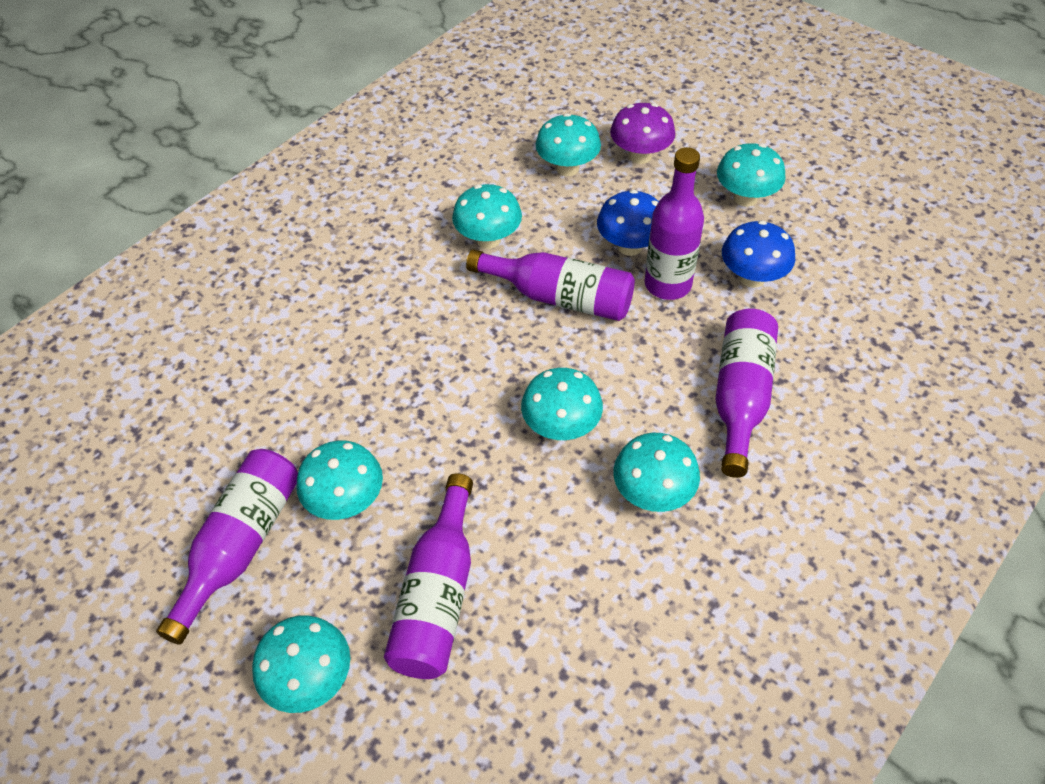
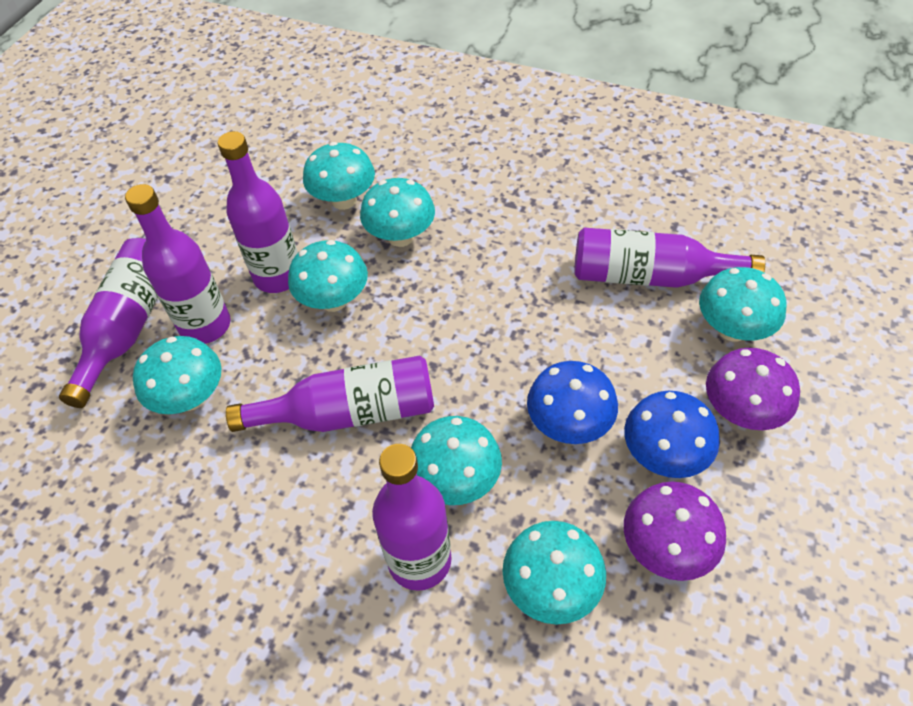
purple bottle: 5 -> 6
purple mushroom: 1 -> 2

